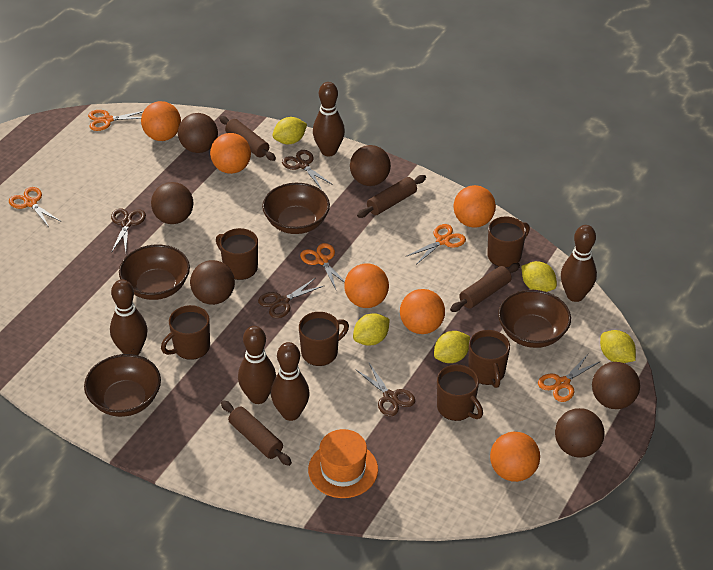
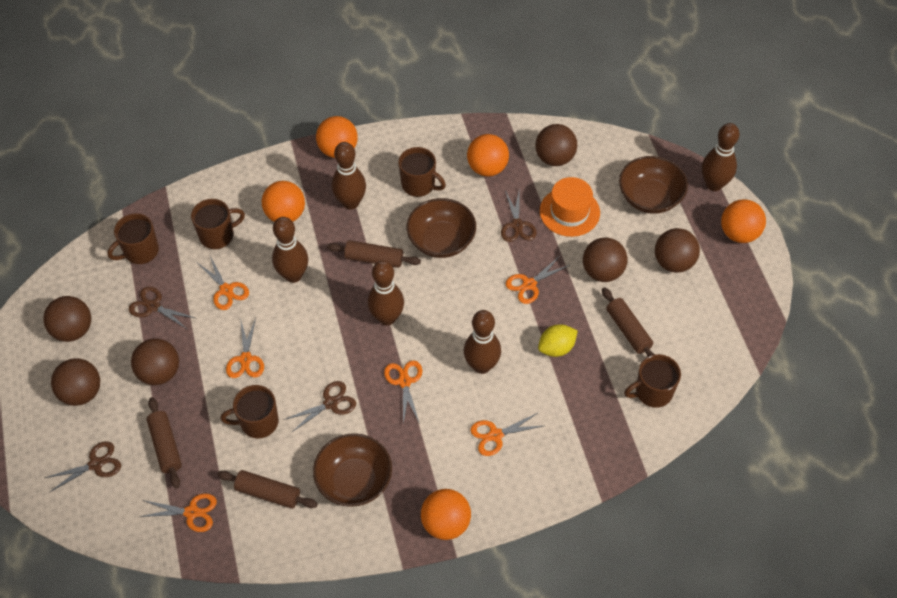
brown bowl: 4 -> 3
brown mug: 6 -> 5
orange ball: 6 -> 5
orange scissors: 5 -> 6
yellow lemon: 5 -> 1

